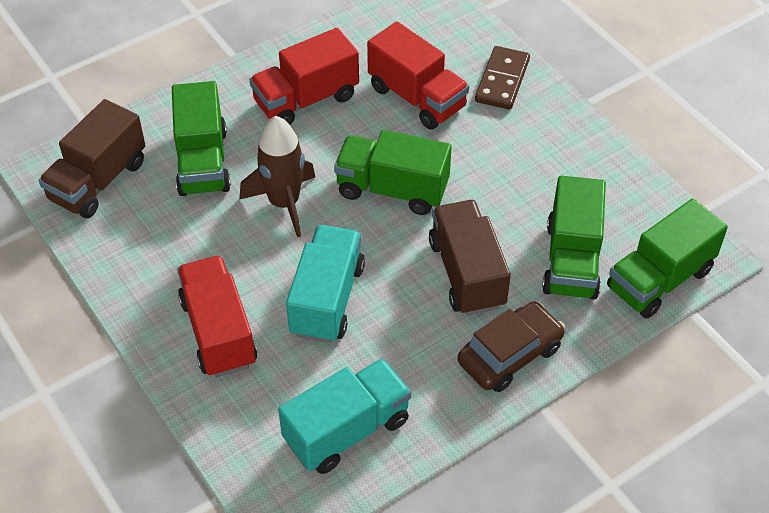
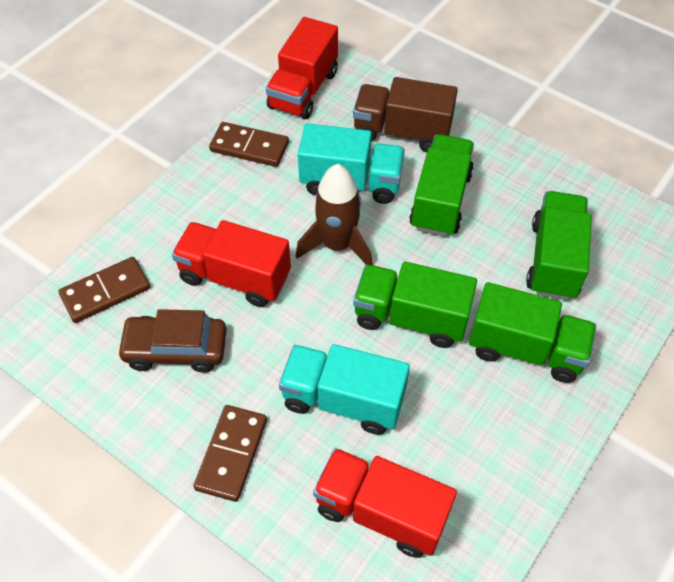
brown domino: 1 -> 3
brown truck: 2 -> 1

